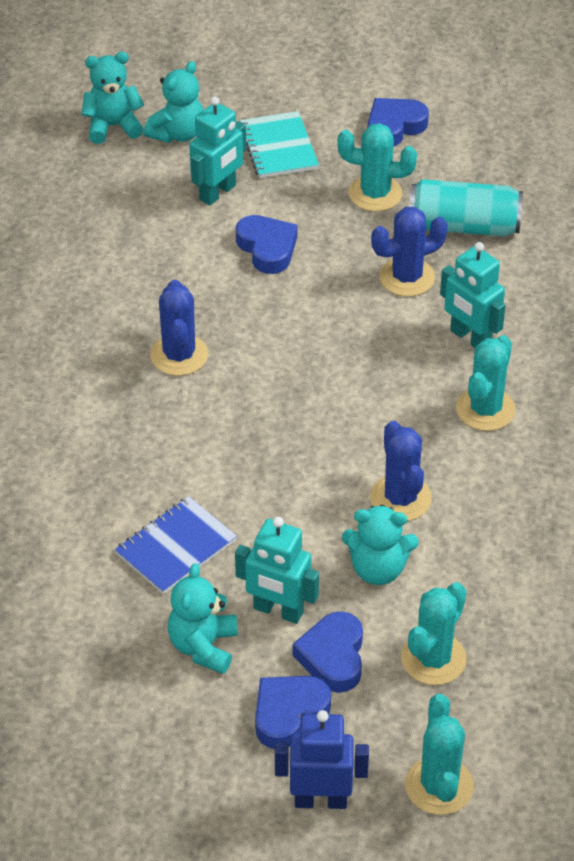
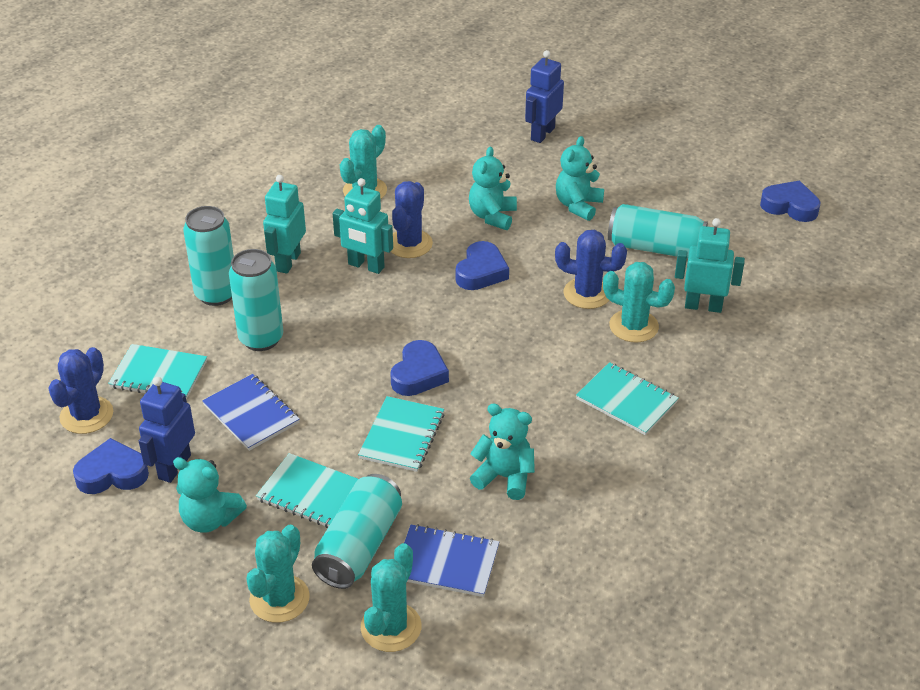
blue notebook: 1 -> 2
blue robot: 1 -> 2
turquoise can: 1 -> 4
turquoise notebook: 1 -> 4

